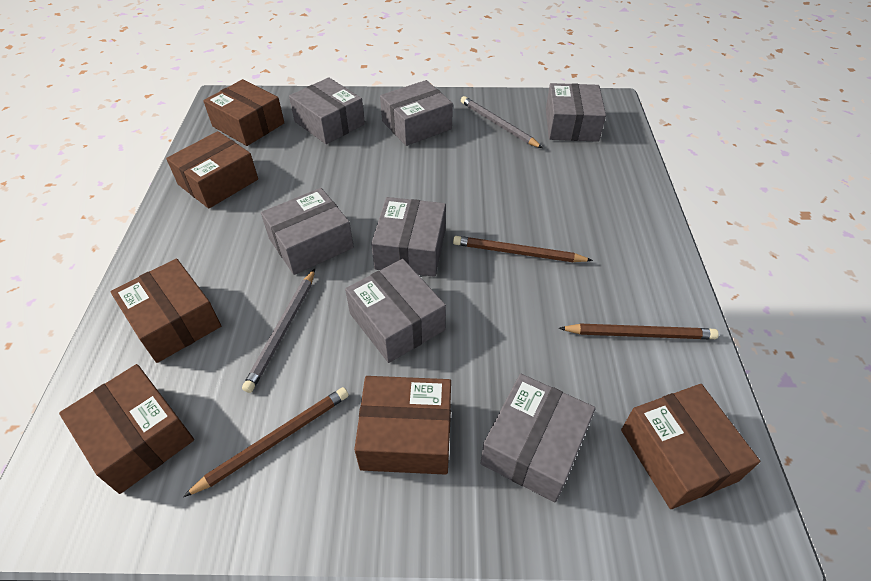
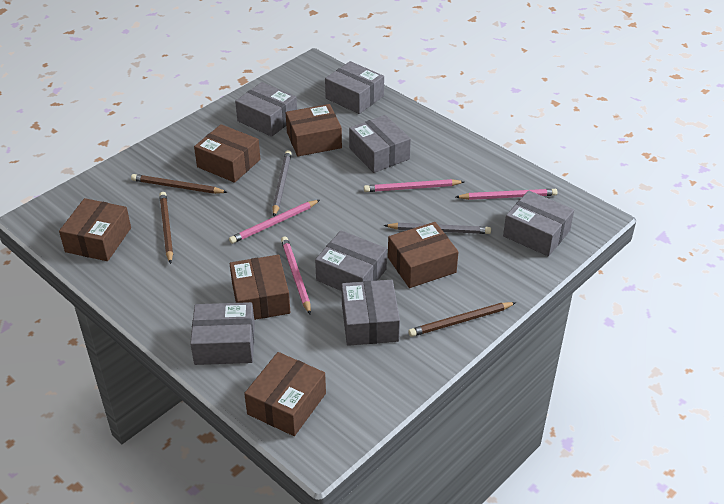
pink pencil: 0 -> 4

